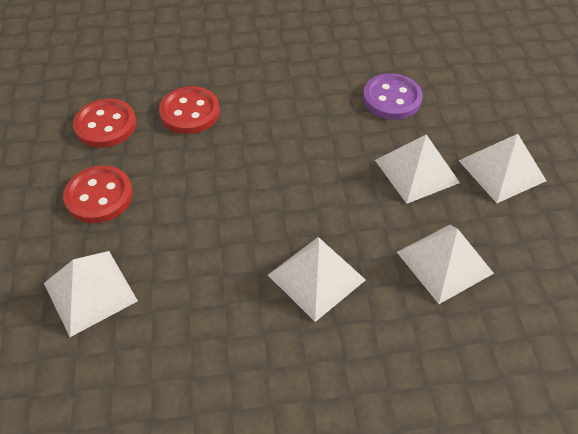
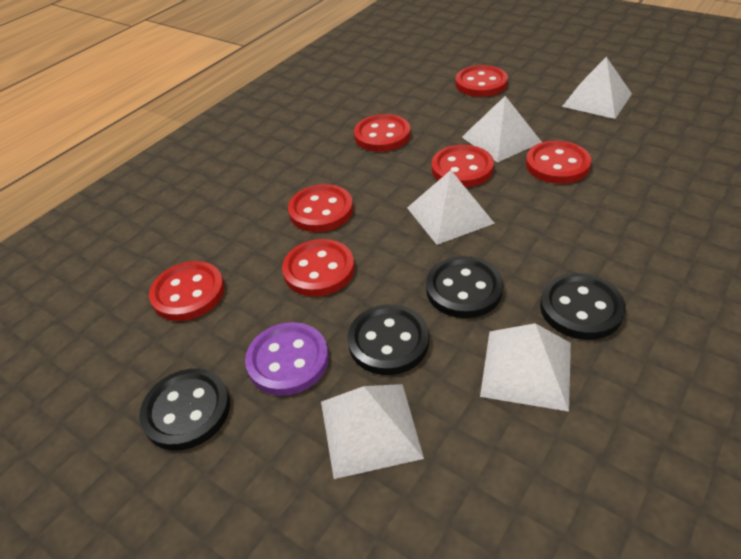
black button: 0 -> 4
red button: 3 -> 7

